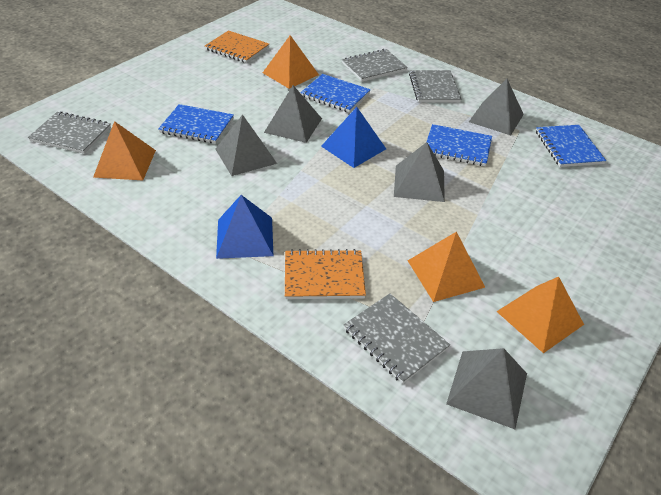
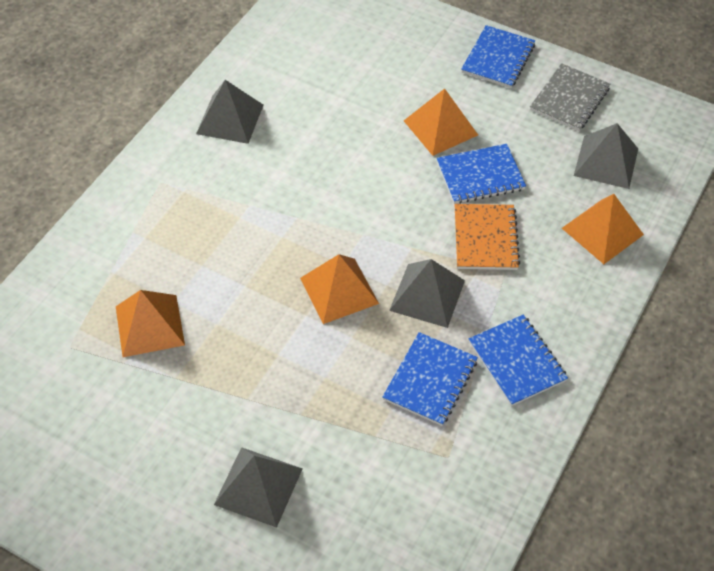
blue pyramid: 2 -> 0
grey notebook: 4 -> 1
grey pyramid: 5 -> 4
orange notebook: 2 -> 1

